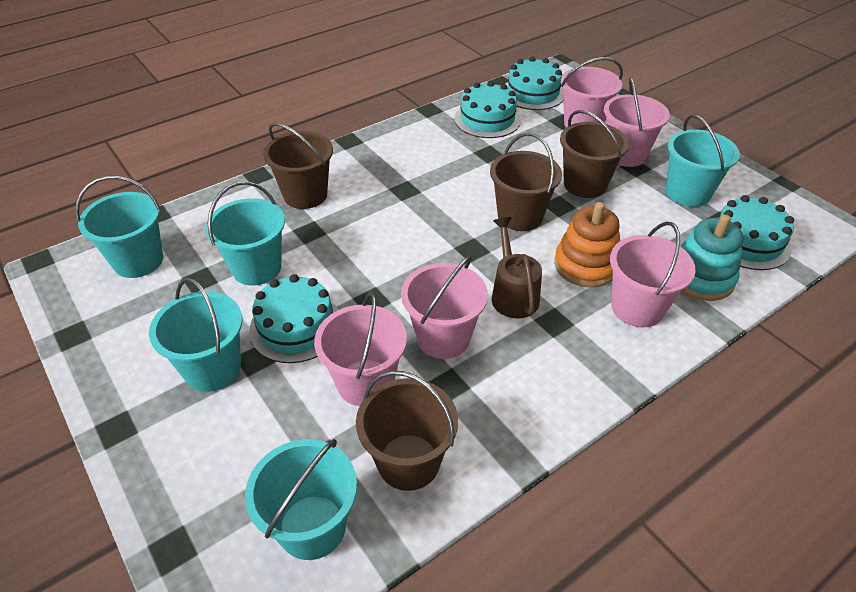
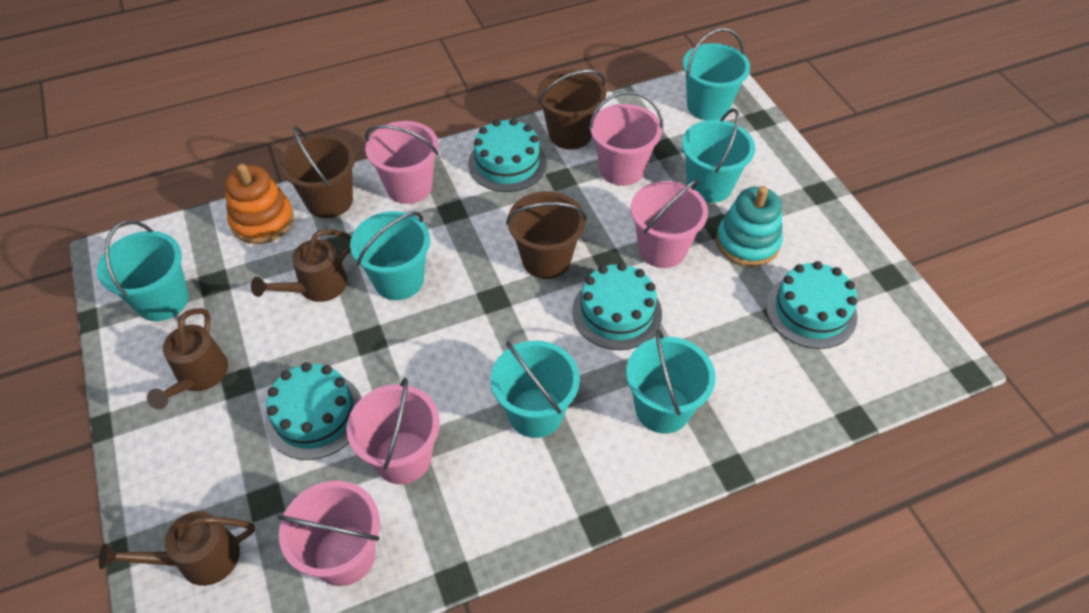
brown bucket: 4 -> 3
brown watering can: 1 -> 3
turquoise bucket: 5 -> 6

